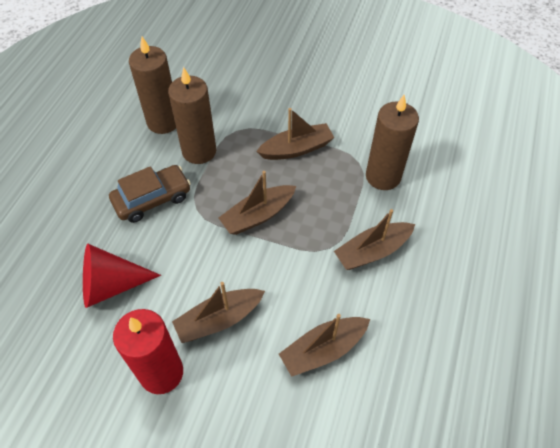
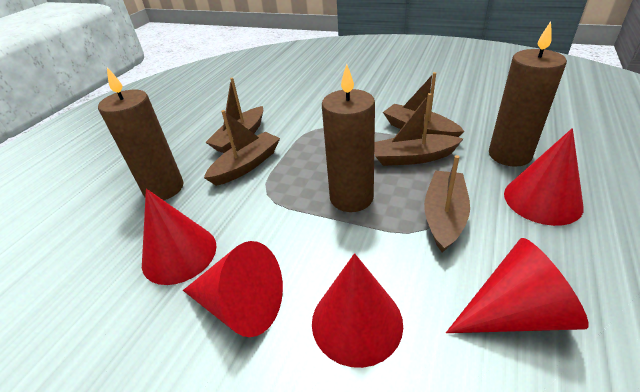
brown car: 1 -> 0
red candle: 1 -> 0
red cone: 1 -> 5

